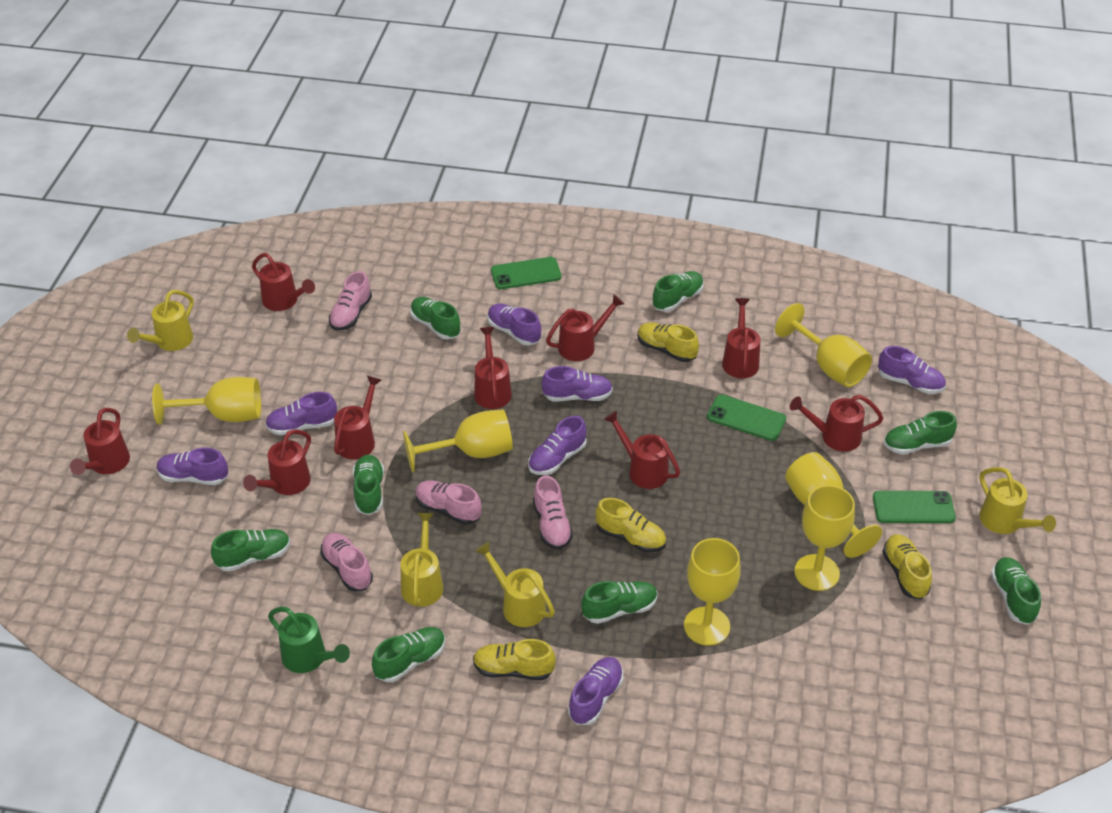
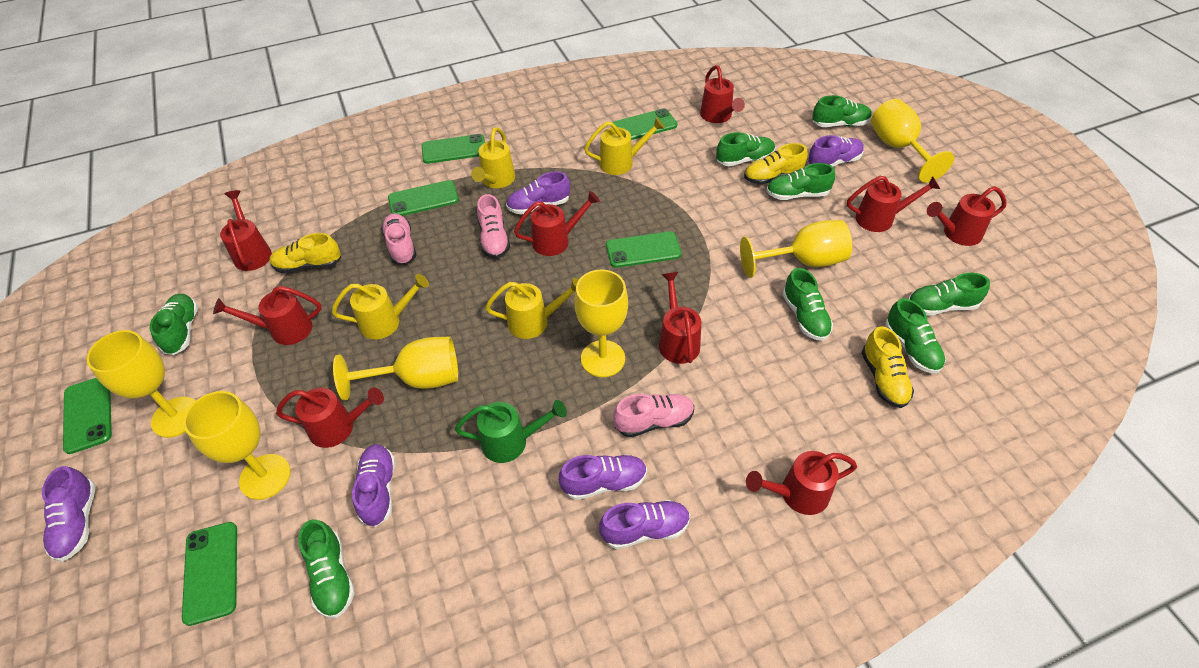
green phone: 3 -> 6
pink shoe: 4 -> 3
purple shoe: 7 -> 6
yellow shoe: 4 -> 3

